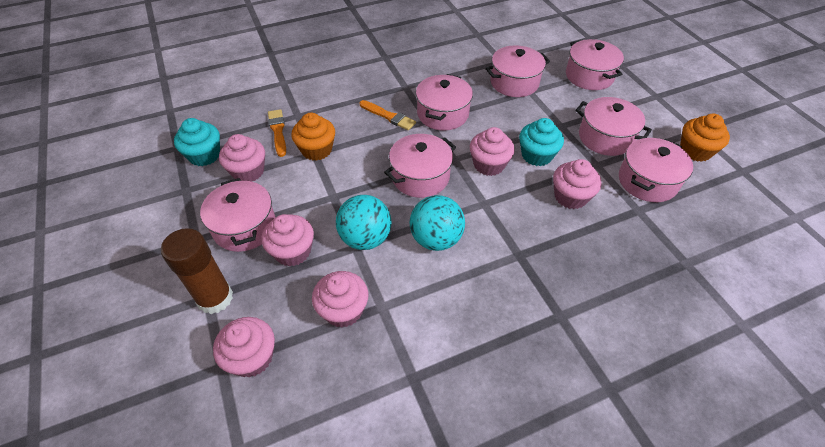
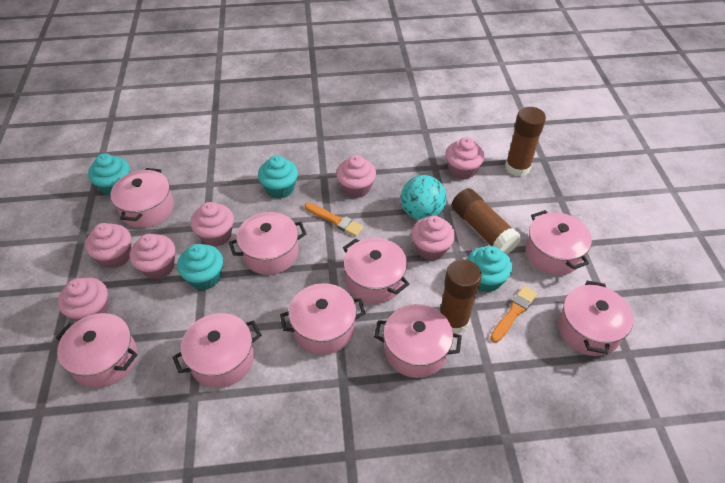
brown glue stick: 1 -> 3
orange cupcake: 2 -> 0
pink cupcake: 6 -> 7
pink pot: 7 -> 9
turquoise ball: 2 -> 1
turquoise cupcake: 2 -> 4

